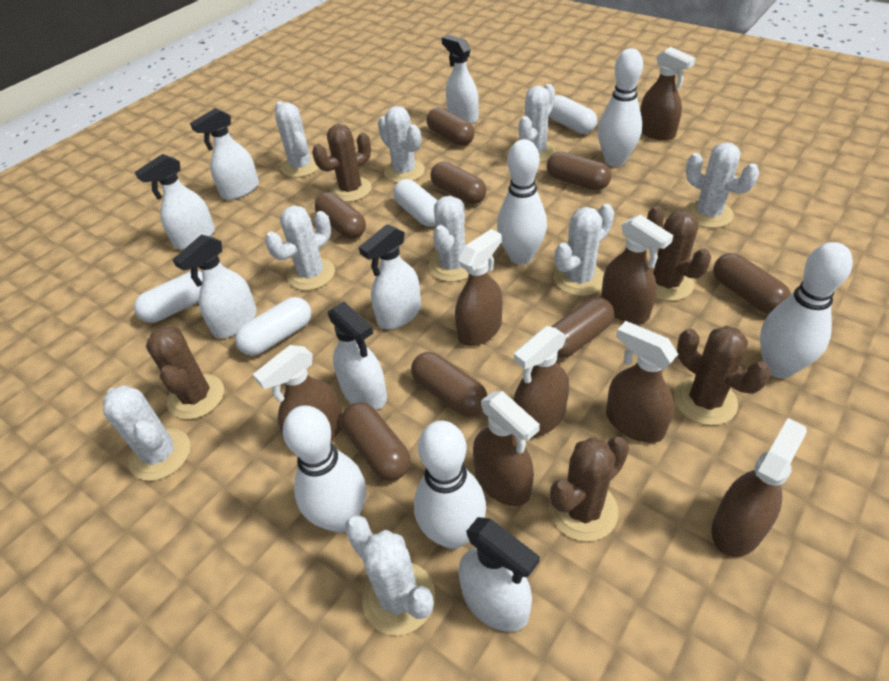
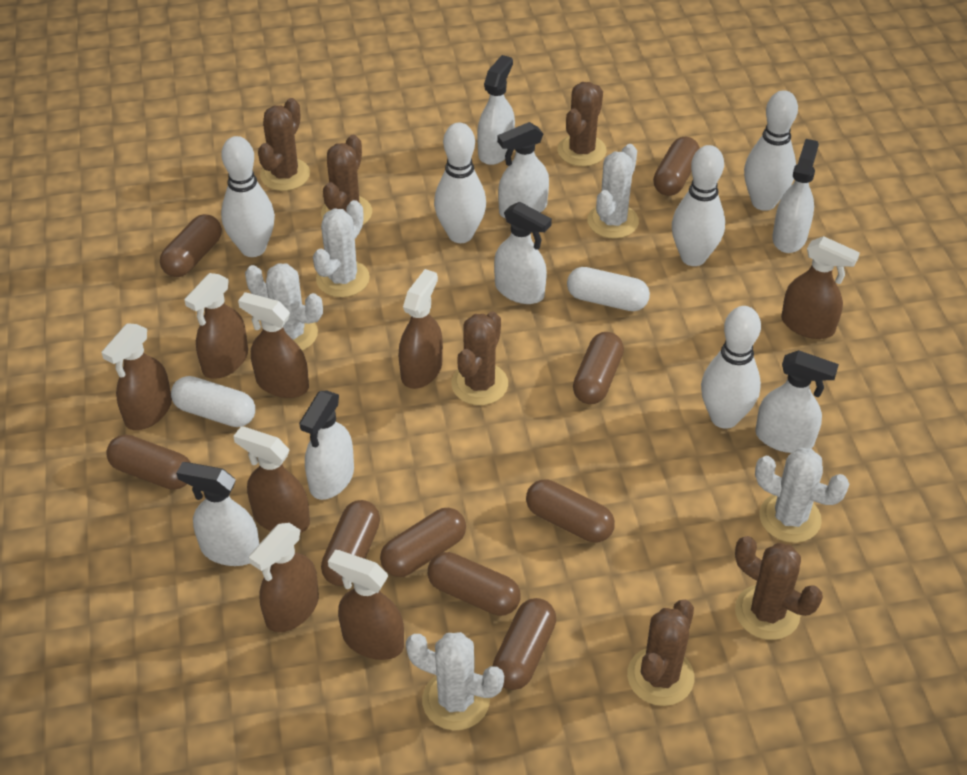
brown cactus: 5 -> 6
brown capsule: 8 -> 9
white cactus: 9 -> 5
white capsule: 4 -> 2

